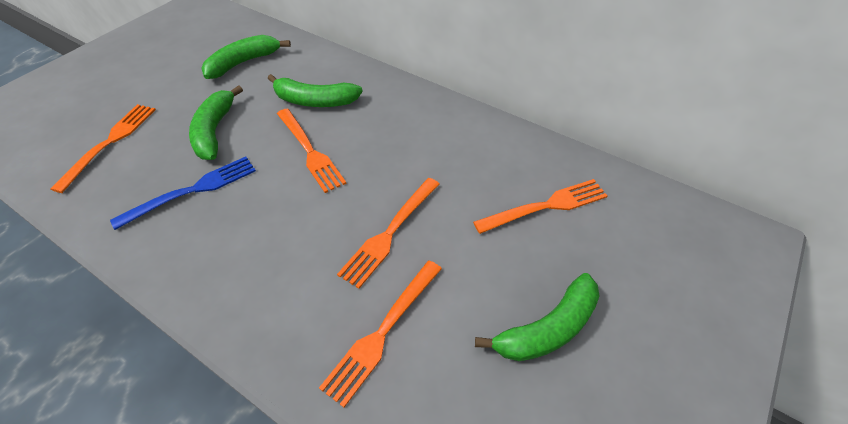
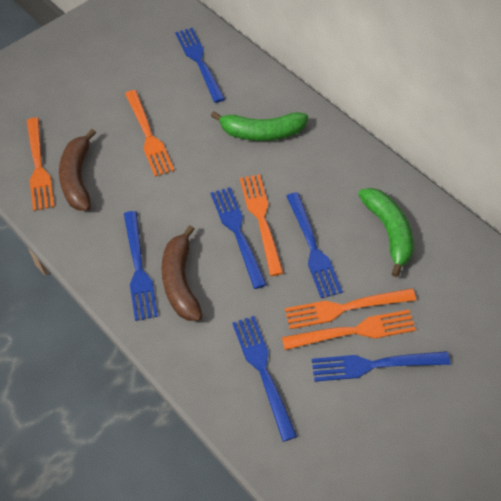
blue fork: 1 -> 6
brown banana: 0 -> 2
green banana: 4 -> 2

